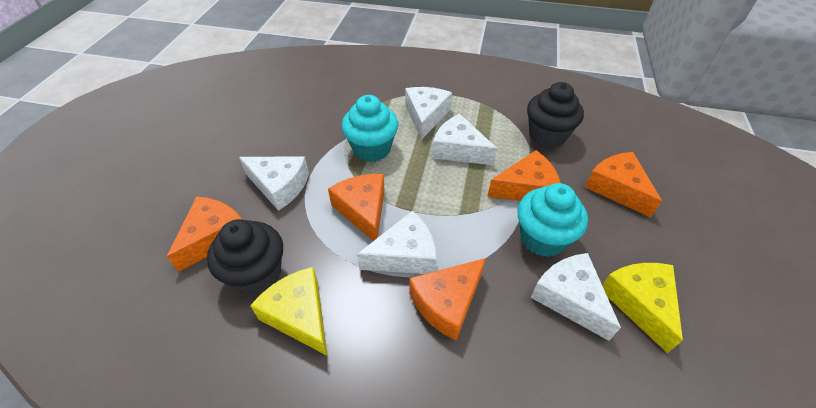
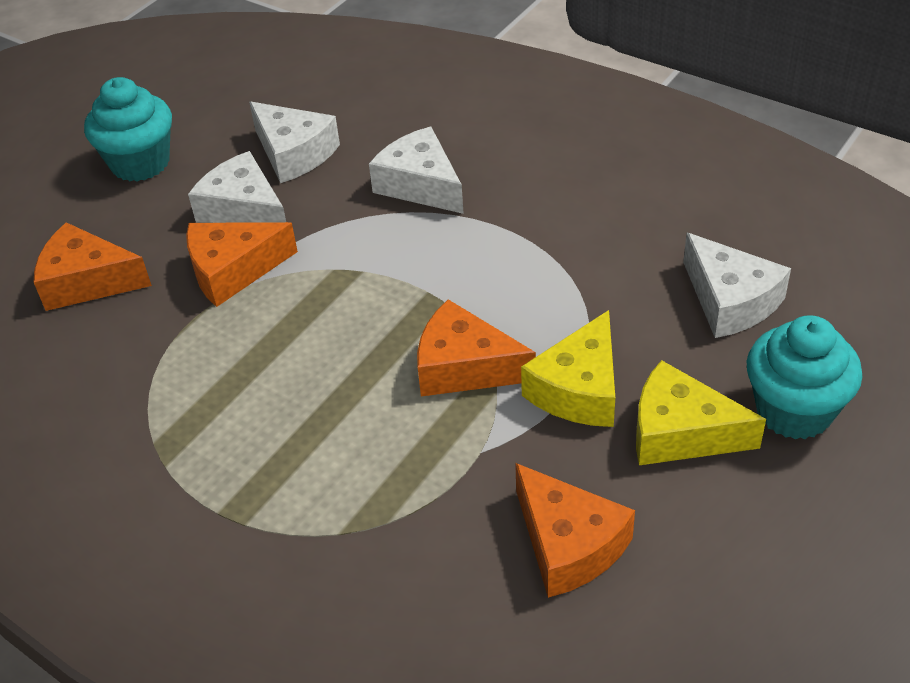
black cupcake: 2 -> 0
orange cheese: 5 -> 4
white cheese: 5 -> 4

